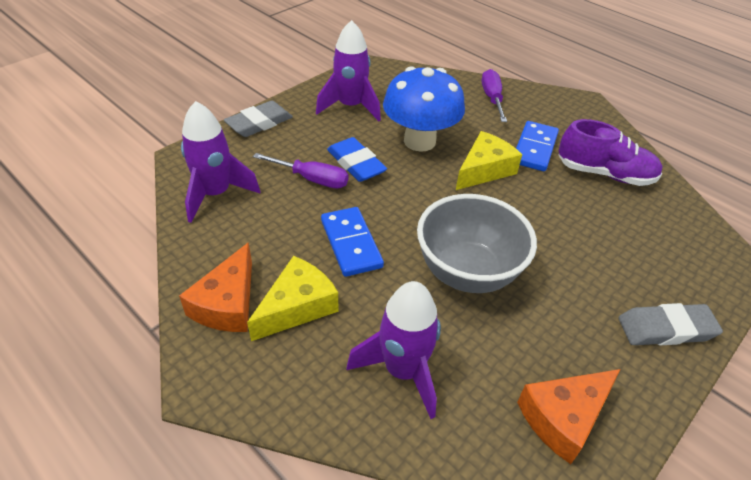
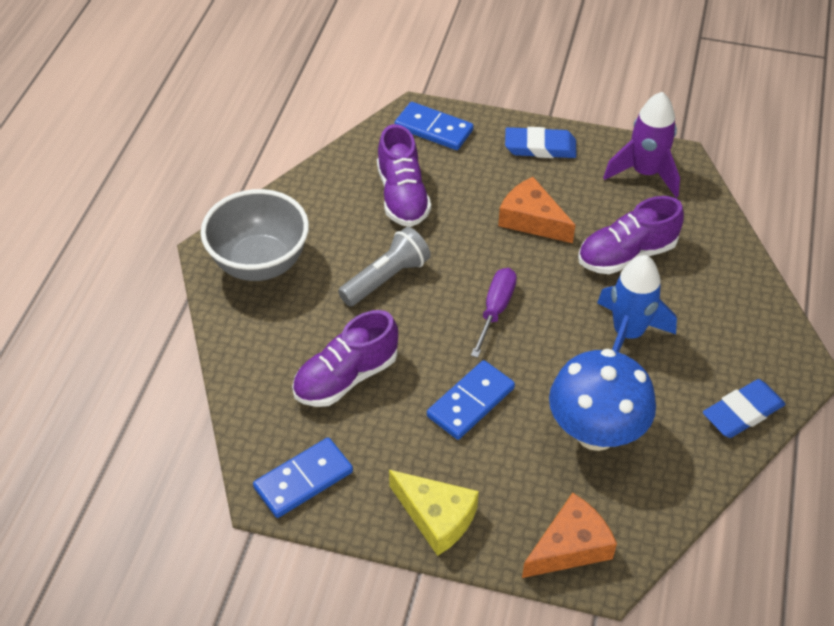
blue domino: 2 -> 3
blue eraser: 1 -> 2
blue rocket: 0 -> 1
grey eraser: 2 -> 0
grey flashlight: 0 -> 1
purple rocket: 3 -> 1
purple screwdriver: 2 -> 1
purple shoe: 1 -> 3
yellow cheese: 2 -> 1

